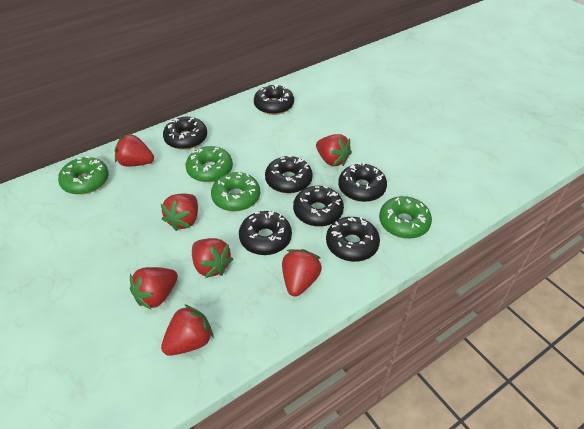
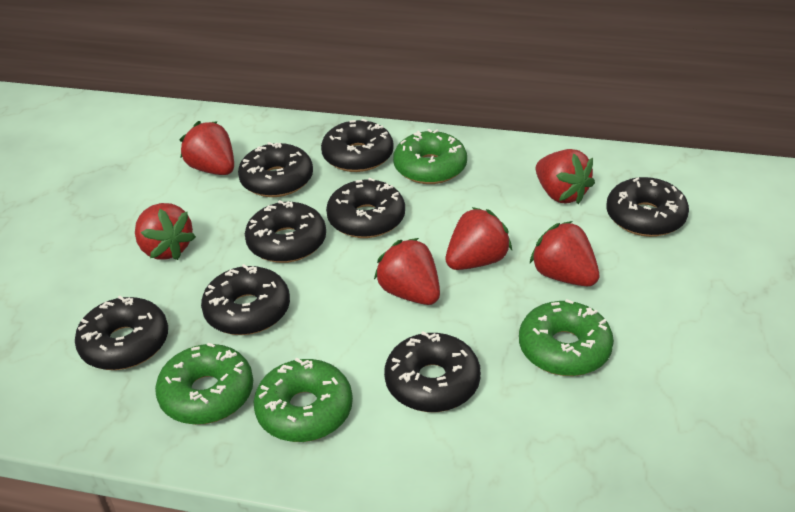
black donut: 7 -> 8
red strawberry: 7 -> 6

